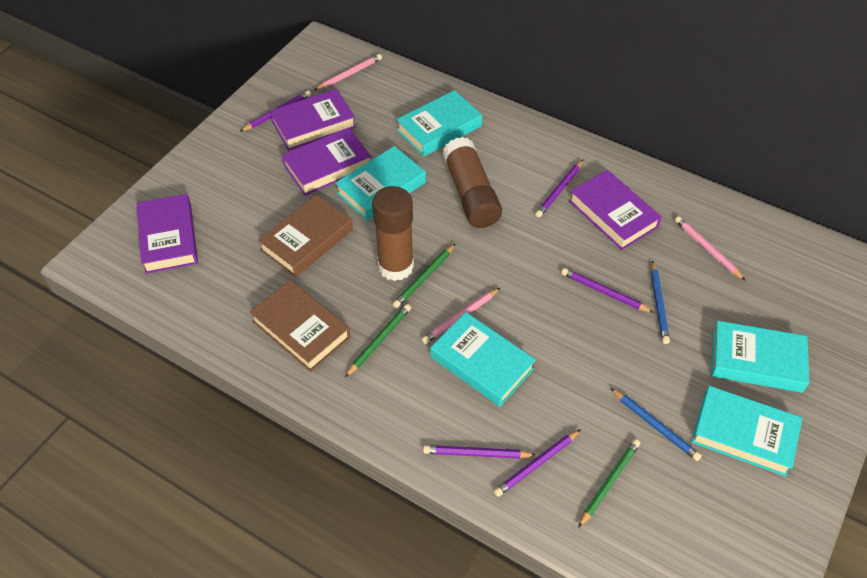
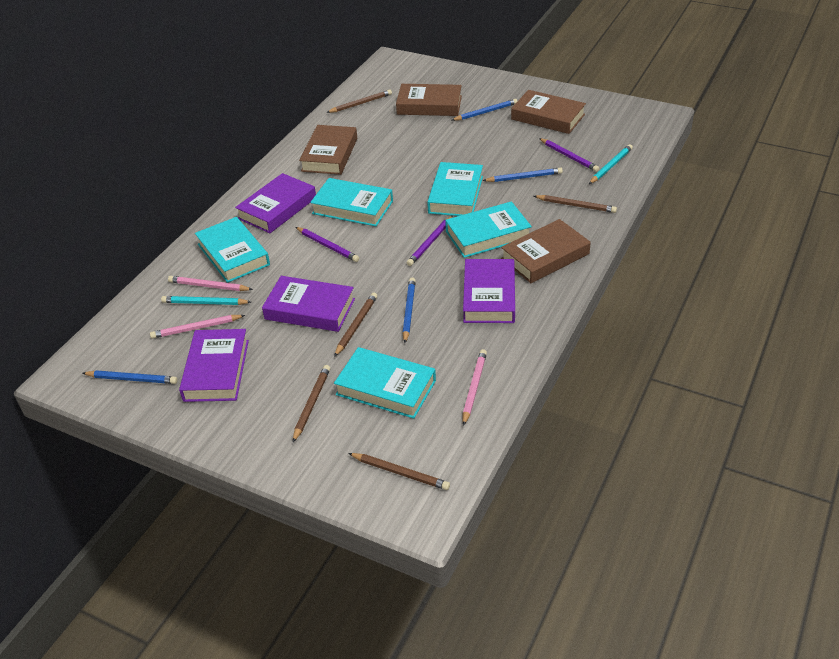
blue pencil: 2 -> 4
brown book: 2 -> 4
brown glue stick: 2 -> 0
brown pencil: 0 -> 5
green pencil: 3 -> 0
purple pencil: 5 -> 3
turquoise pencil: 0 -> 2

